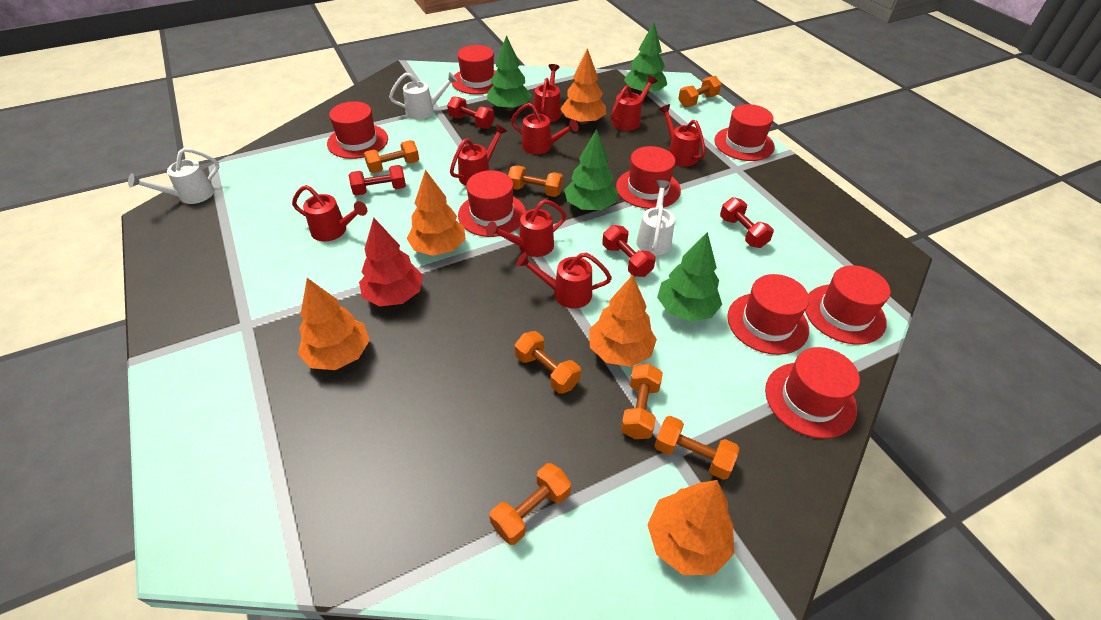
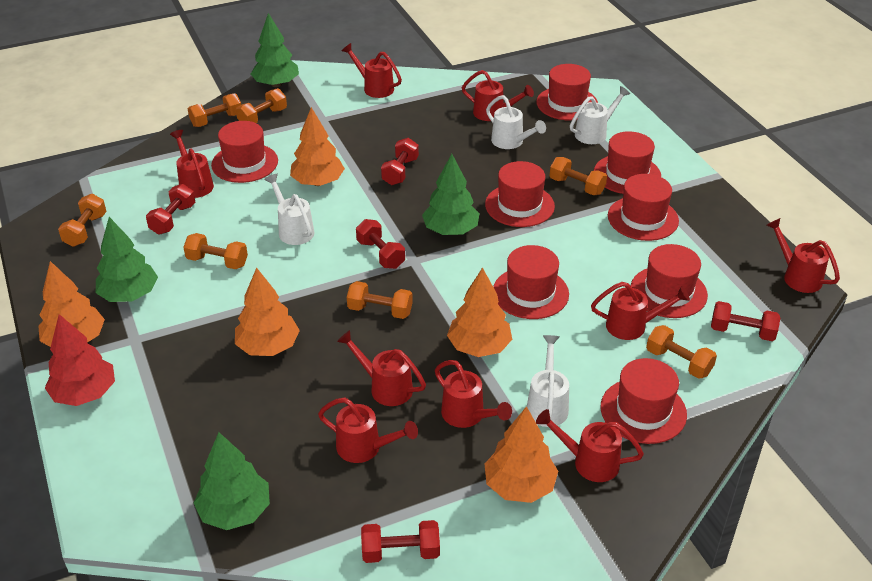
red dumbbell: 4 -> 5
red watering can: 8 -> 9
white watering can: 3 -> 4

